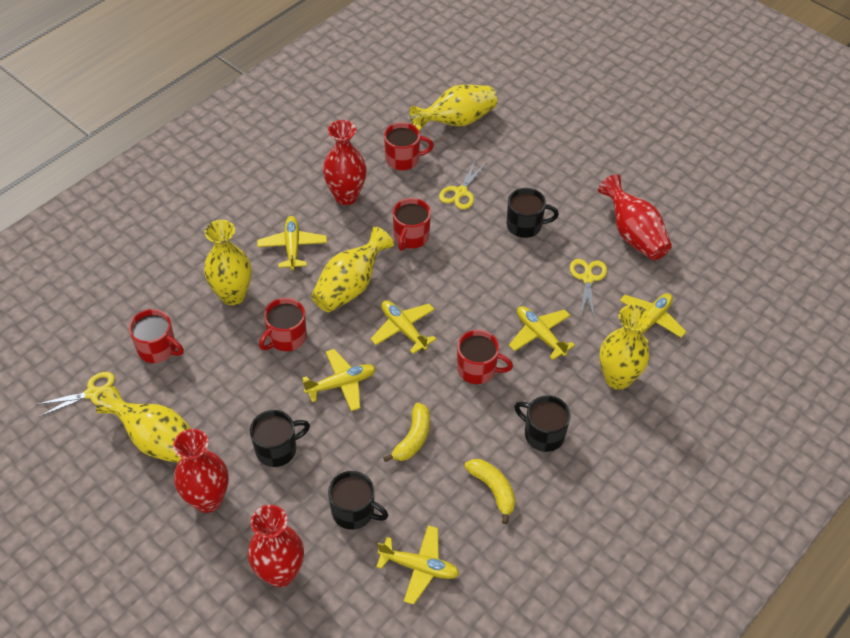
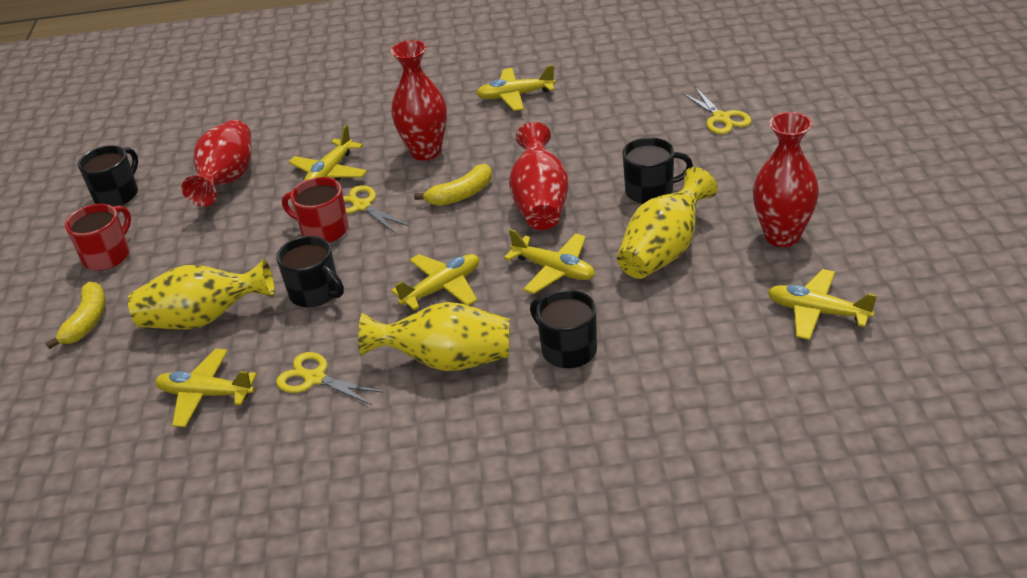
red mug: 5 -> 2
yellow vase: 5 -> 3

